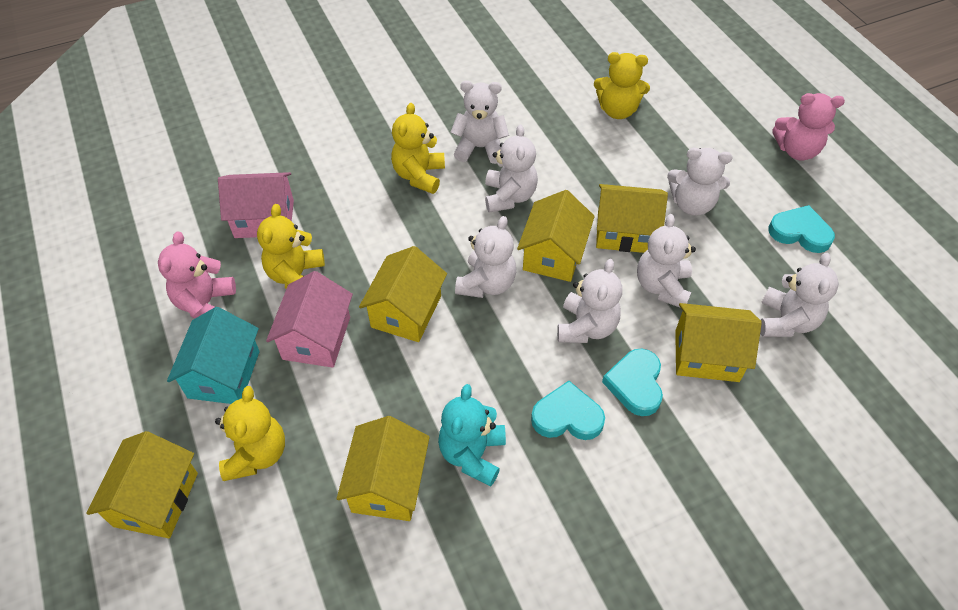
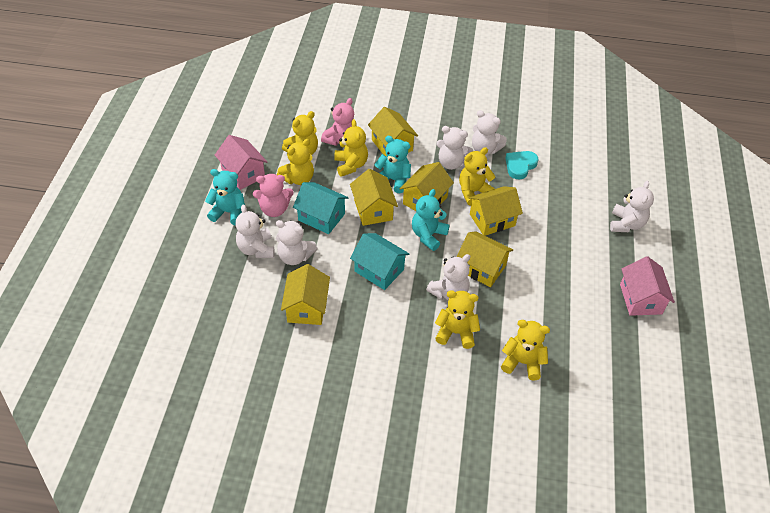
turquoise heart: 3 -> 1
turquoise house: 1 -> 2
turquoise teddy bear: 1 -> 3
white teddy bear: 7 -> 6
yellow teddy bear: 4 -> 6

